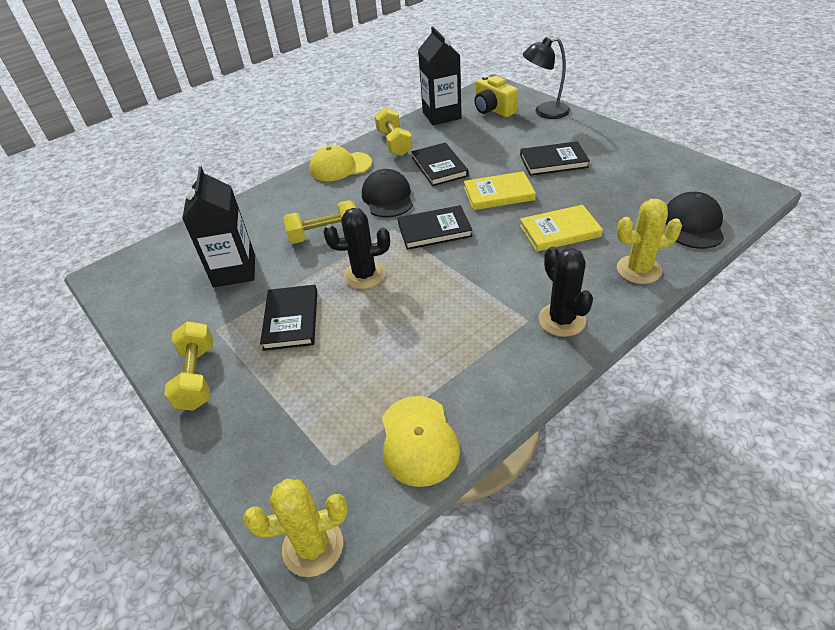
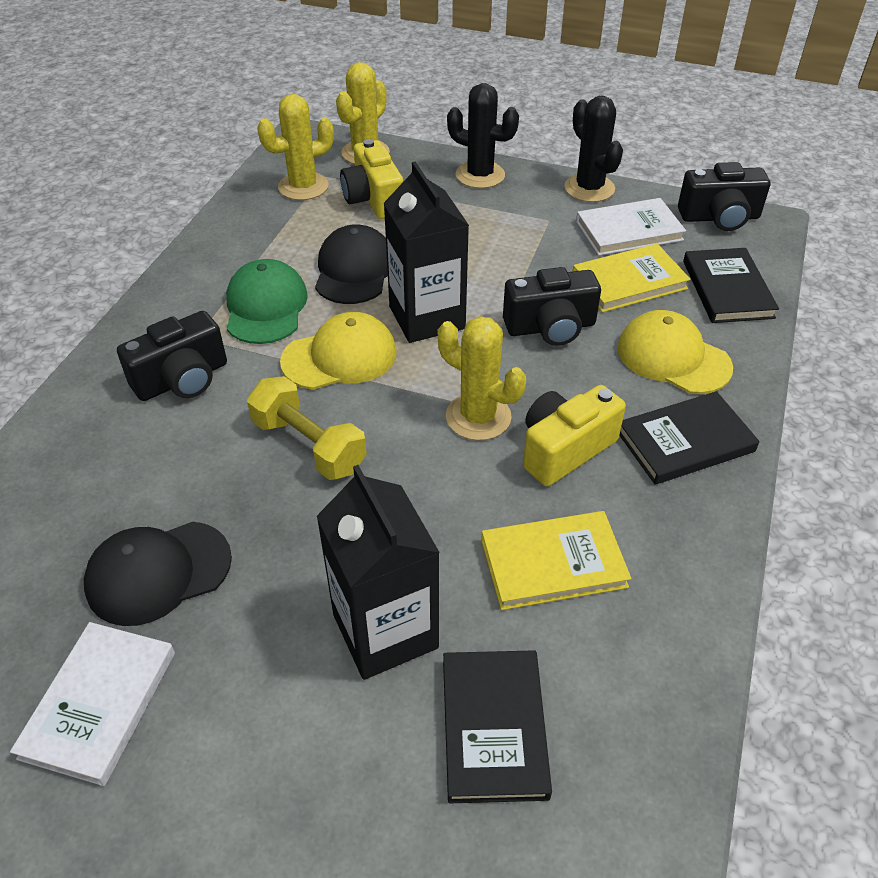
black book: 4 -> 3
black camera: 0 -> 3
black lamp: 1 -> 0
green cap: 0 -> 1
white book: 0 -> 2
yellow cactus: 2 -> 3
yellow camera: 1 -> 2
yellow dumbbell: 3 -> 1

